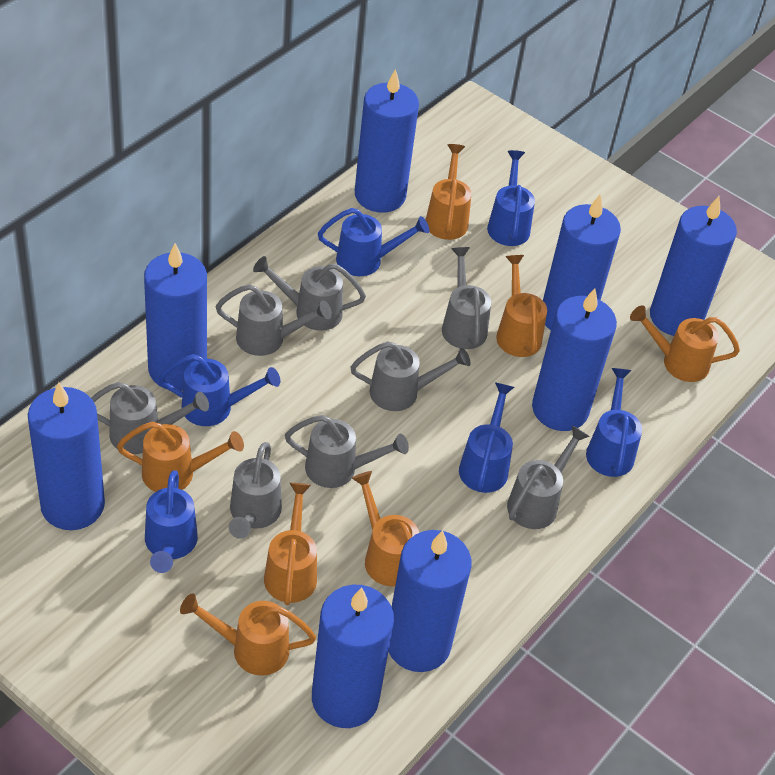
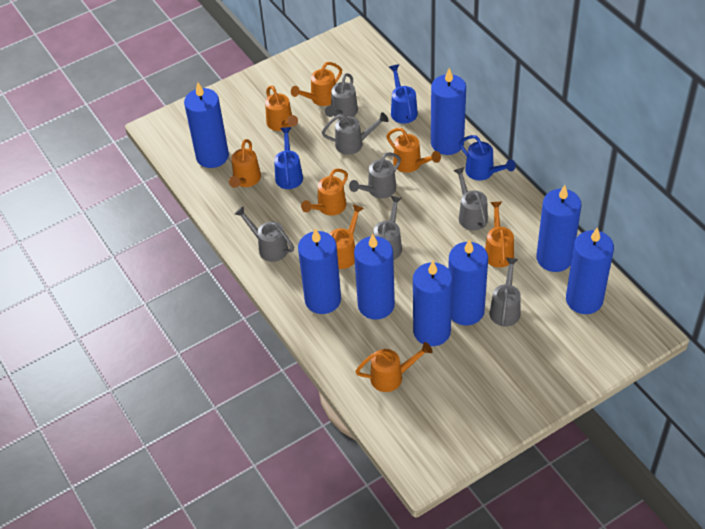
blue watering can: 6 -> 3
grey watering can: 8 -> 7
orange watering can: 7 -> 8

